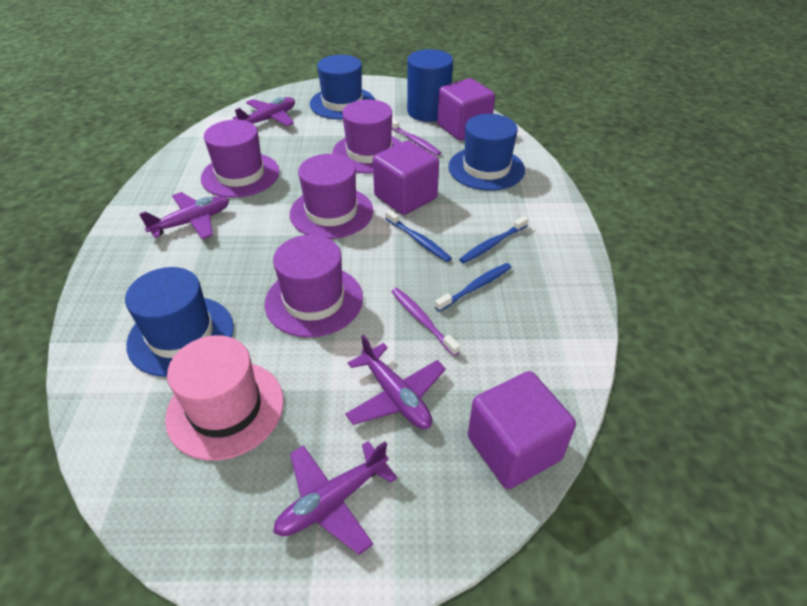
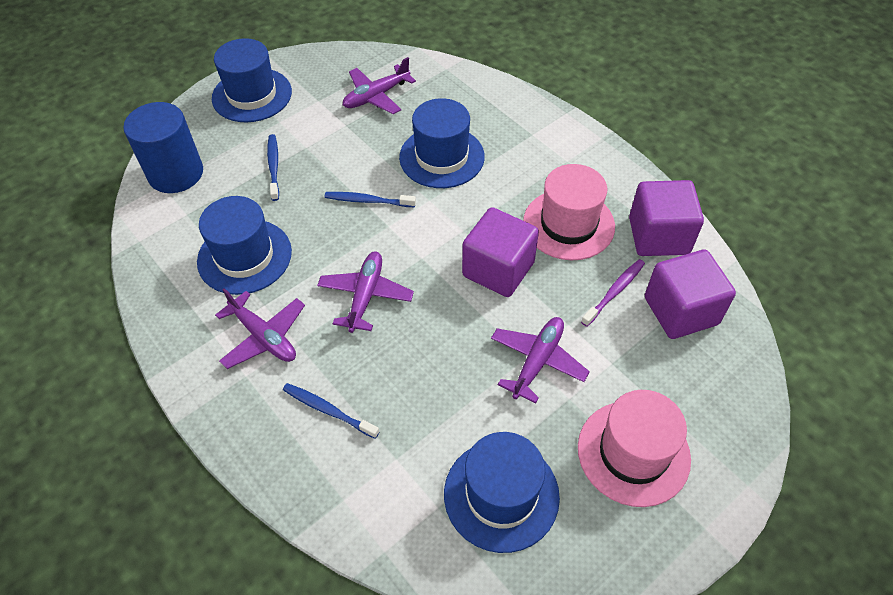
blue hat: 3 -> 4
pink hat: 1 -> 2
purple hat: 4 -> 0
purple toothbrush: 2 -> 1

